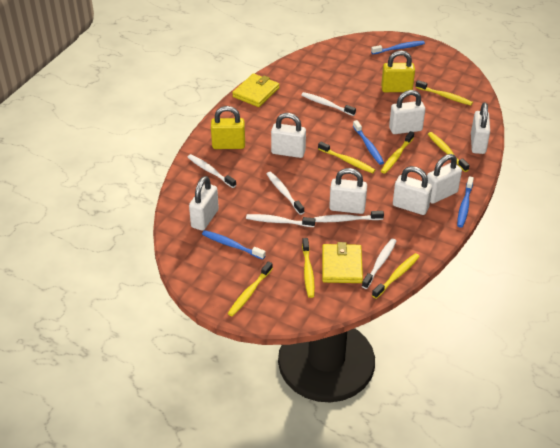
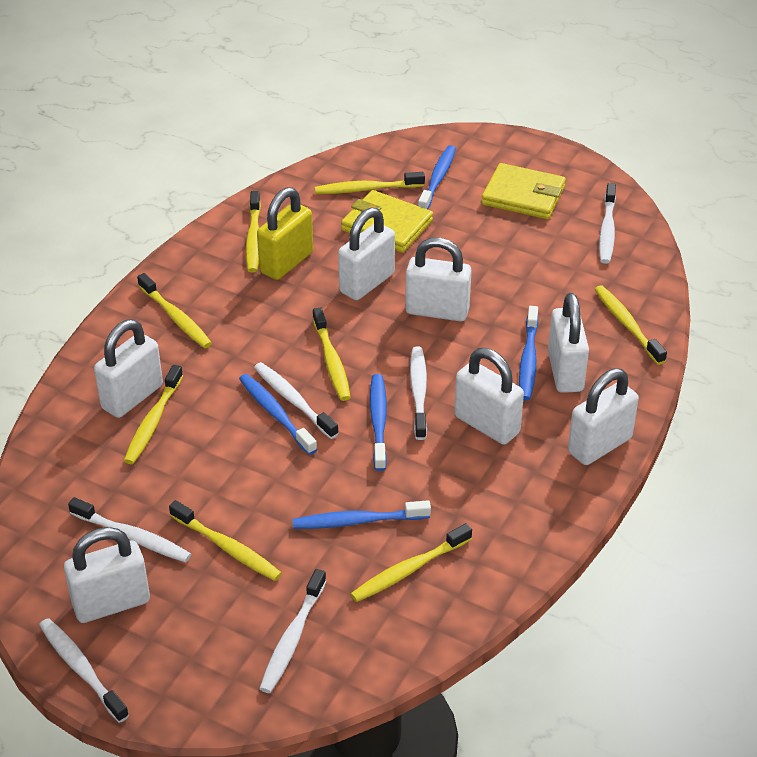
blue toothbrush: 4 -> 5
yellow padlock: 2 -> 1
yellow toothbrush: 7 -> 8

